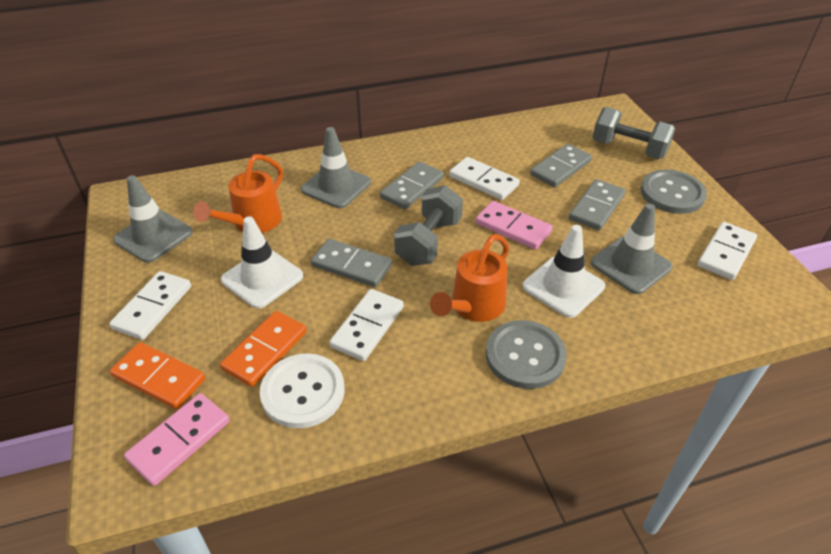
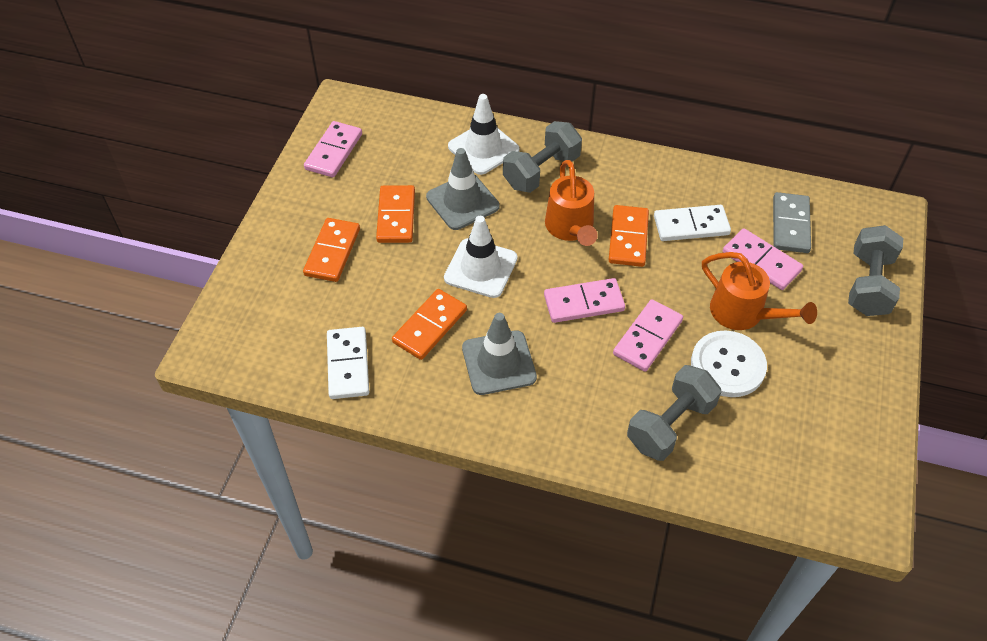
grey button: 2 -> 0
grey domino: 4 -> 1
grey dumbbell: 2 -> 3
grey traffic cone: 3 -> 2
orange domino: 2 -> 4
pink domino: 2 -> 4
white domino: 4 -> 2

